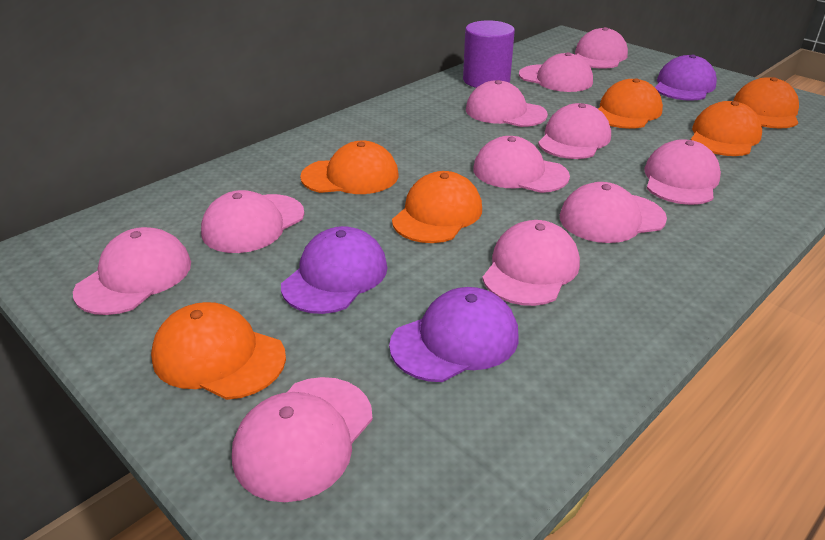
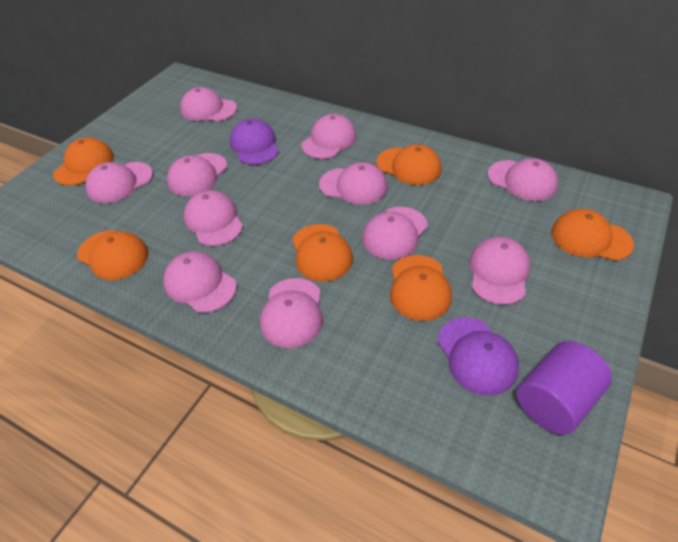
purple cap: 3 -> 2

